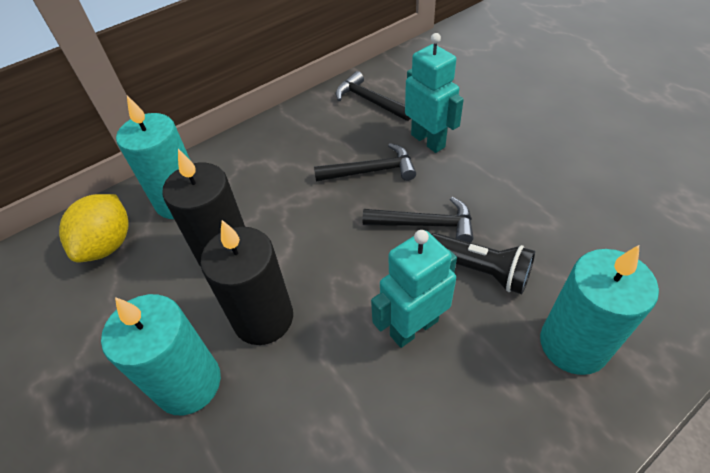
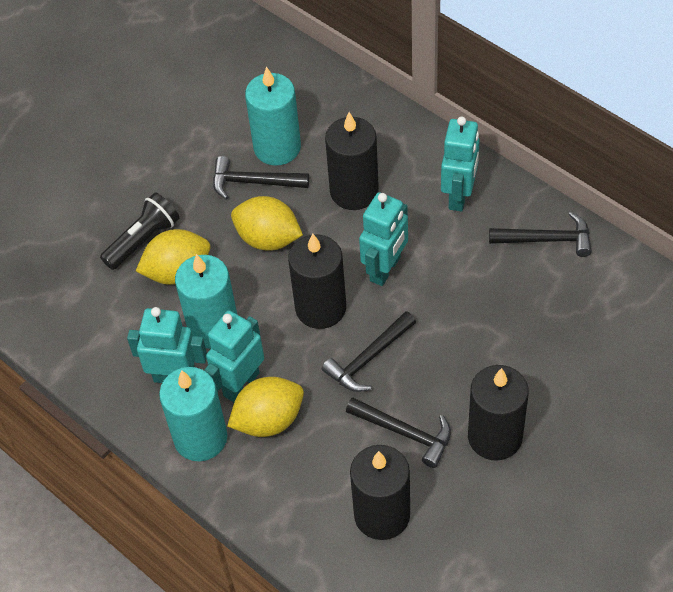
black candle: 2 -> 4
black hammer: 3 -> 4
turquoise robot: 2 -> 4
yellow lemon: 1 -> 3

